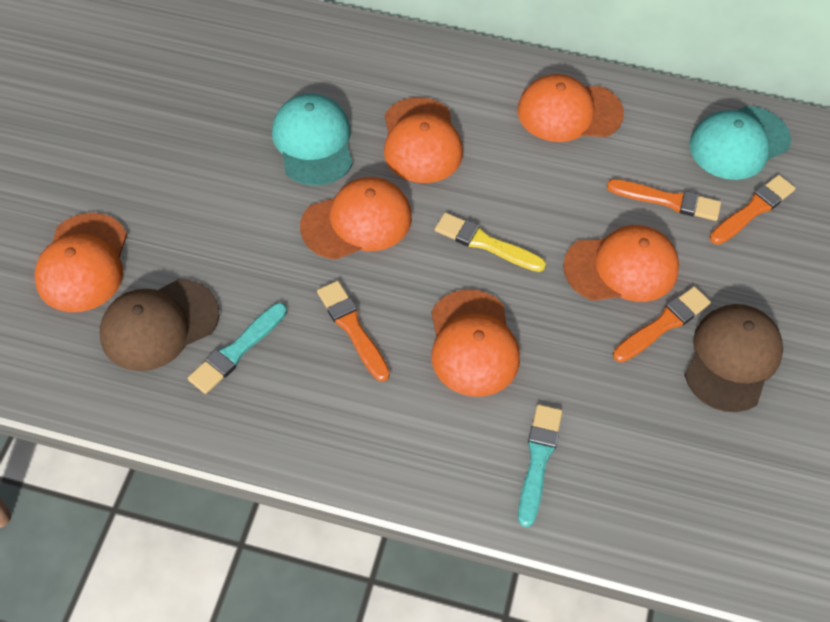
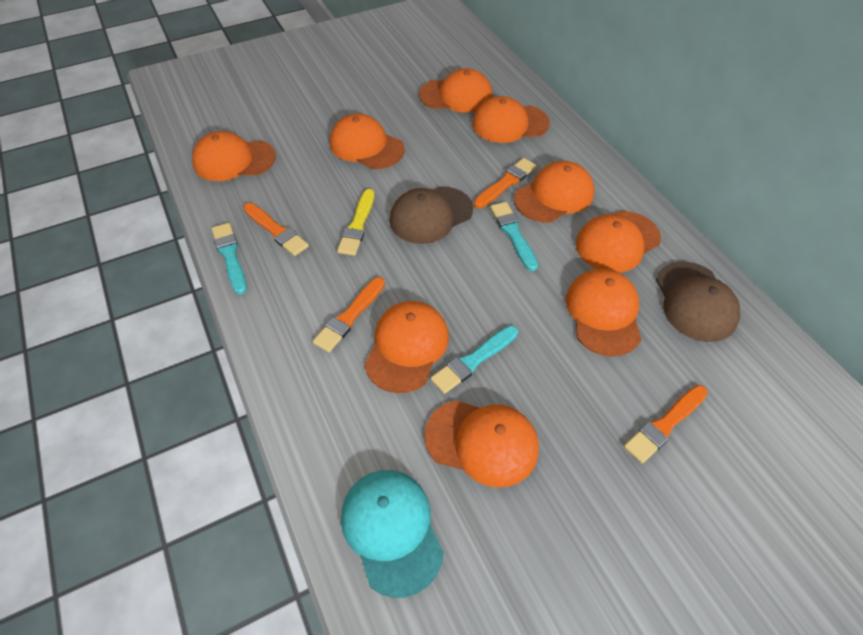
orange cap: 6 -> 9
turquoise brush: 2 -> 3
turquoise cap: 2 -> 1

